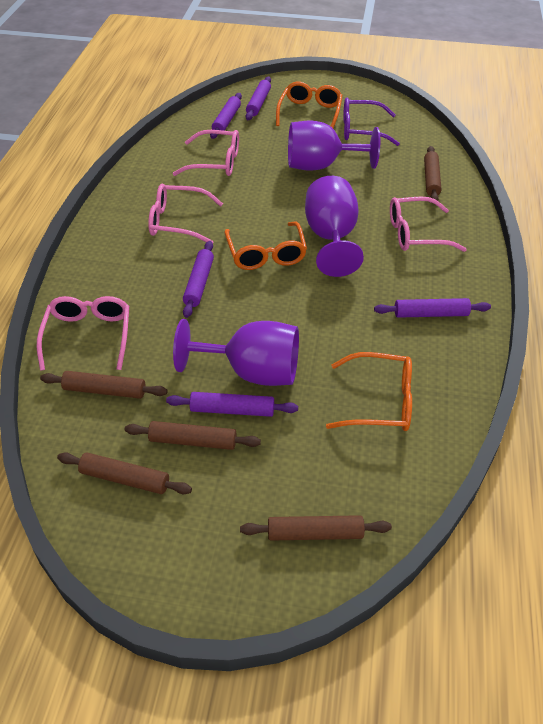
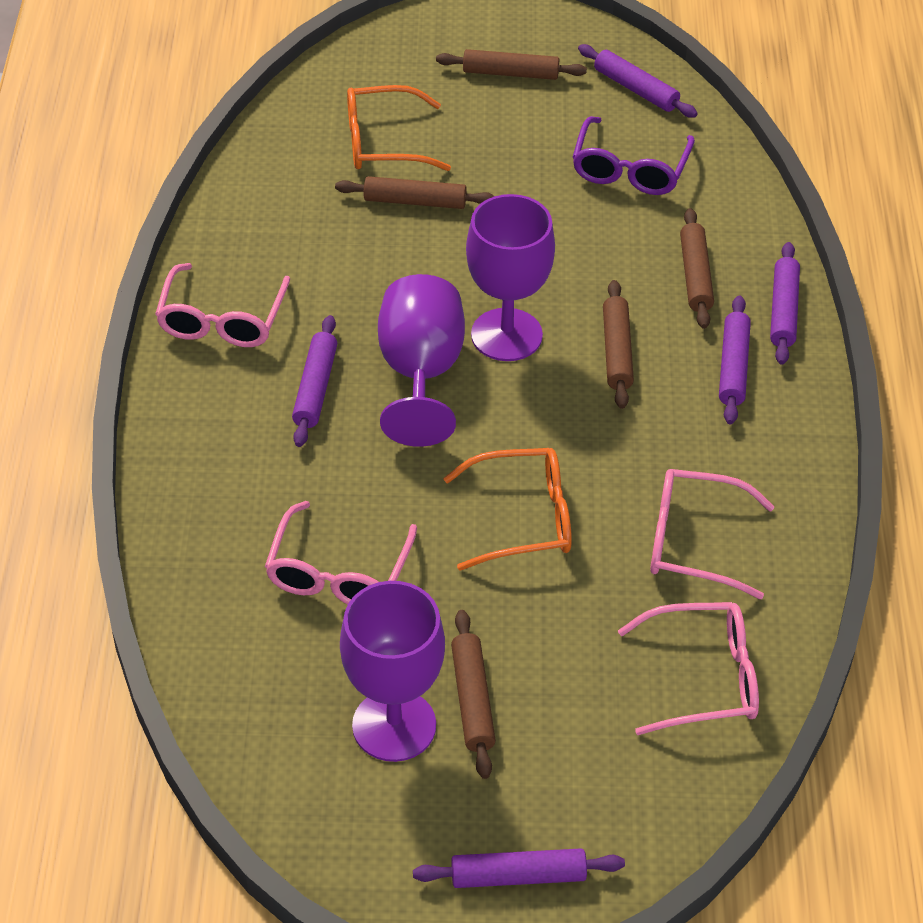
orange glasses: 3 -> 2

